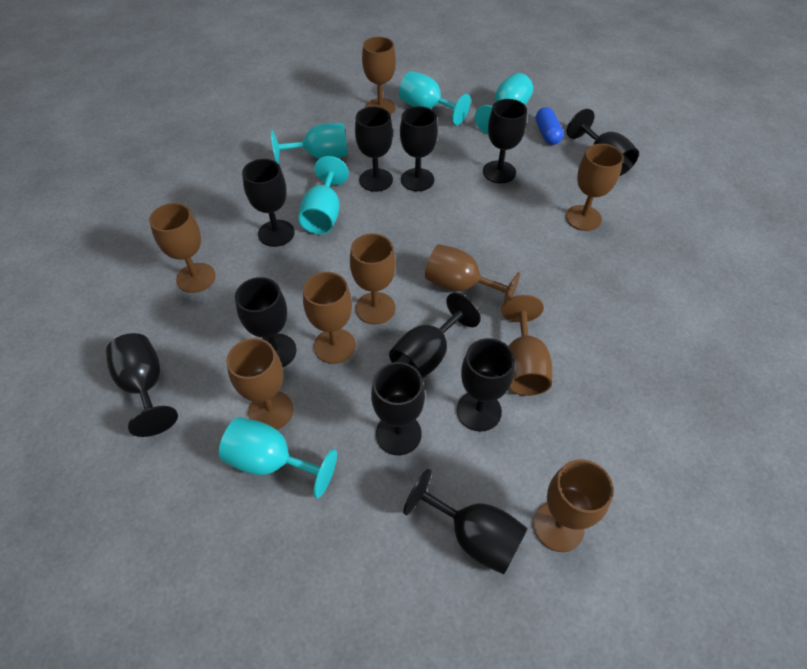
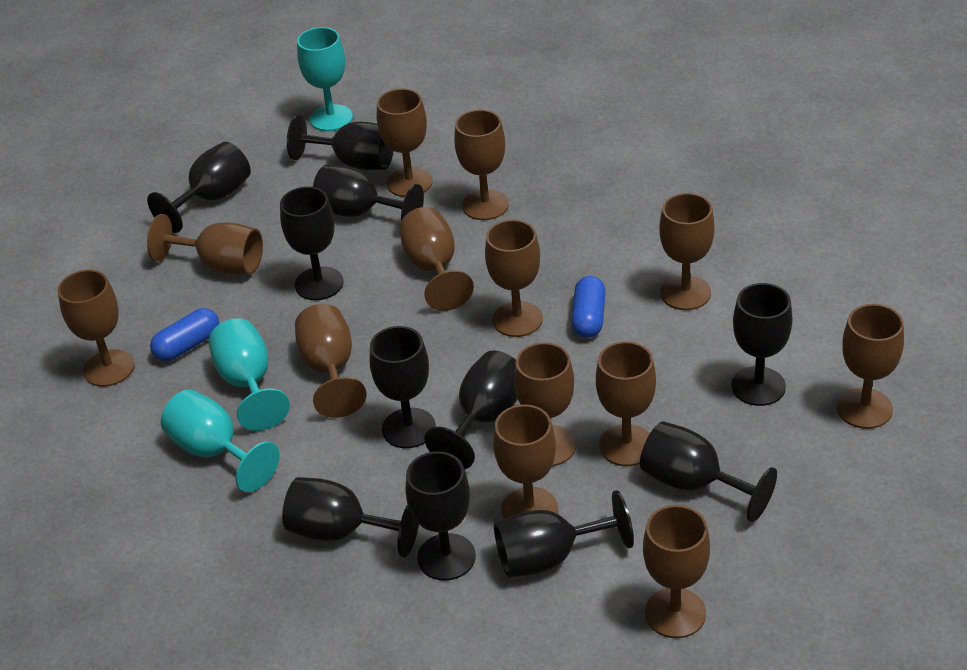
blue capsule: 1 -> 2
brown goblet: 9 -> 13
turquoise goblet: 5 -> 3

